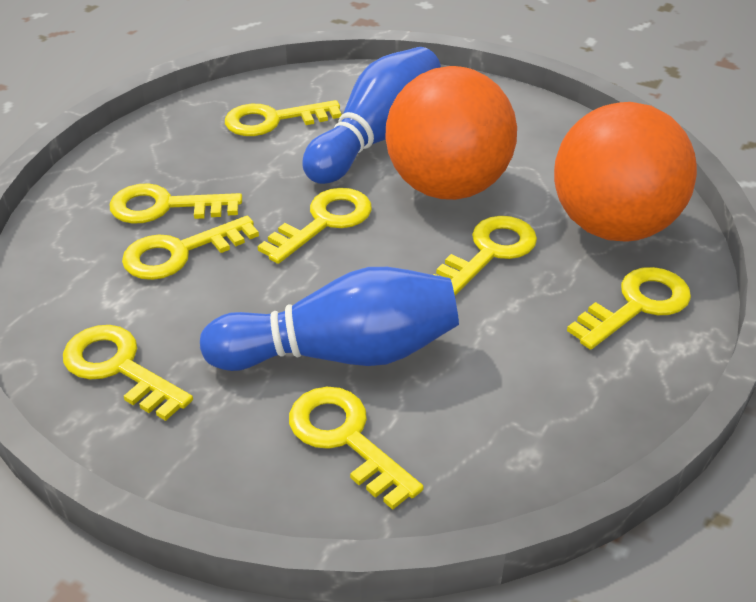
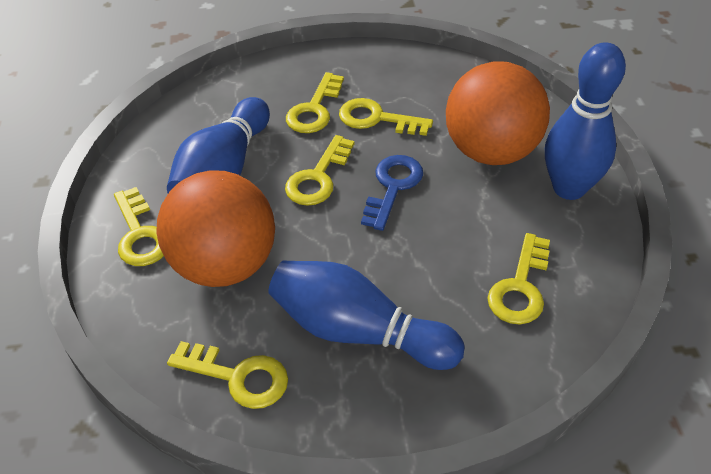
blue bowling pin: 2 -> 3
blue key: 0 -> 1
yellow key: 8 -> 6

